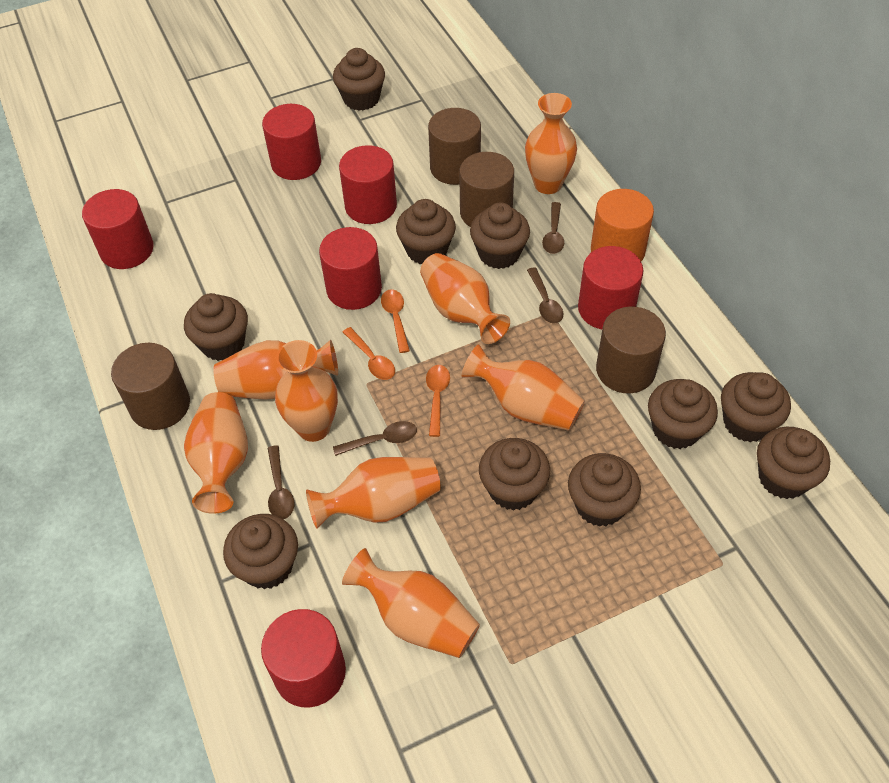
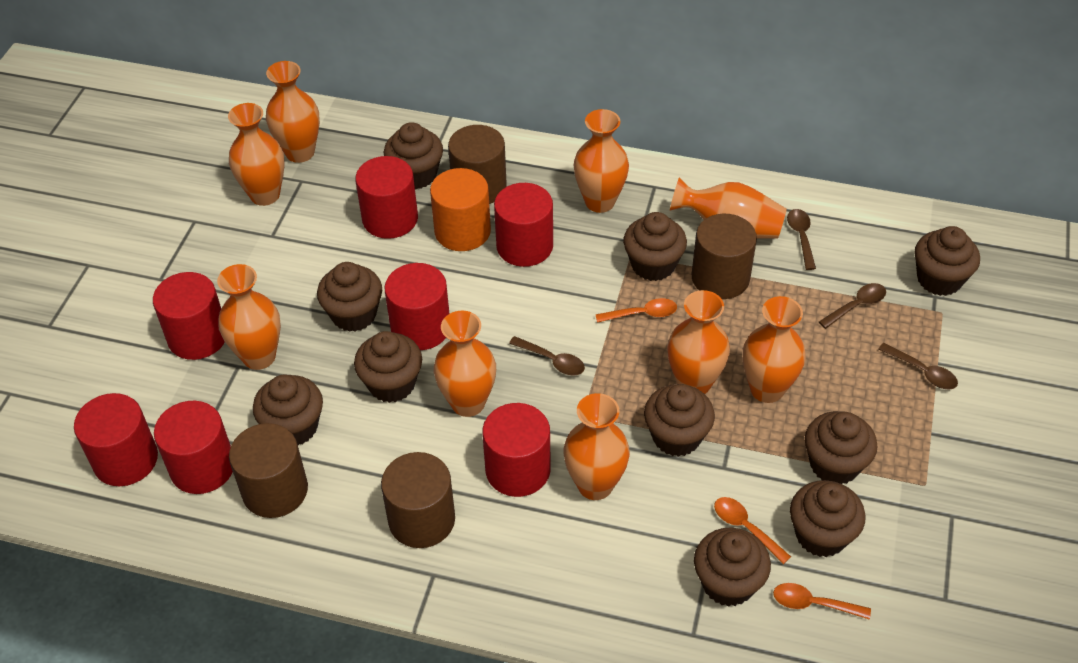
orange vase: 8 -> 9
red cylinder: 6 -> 7

